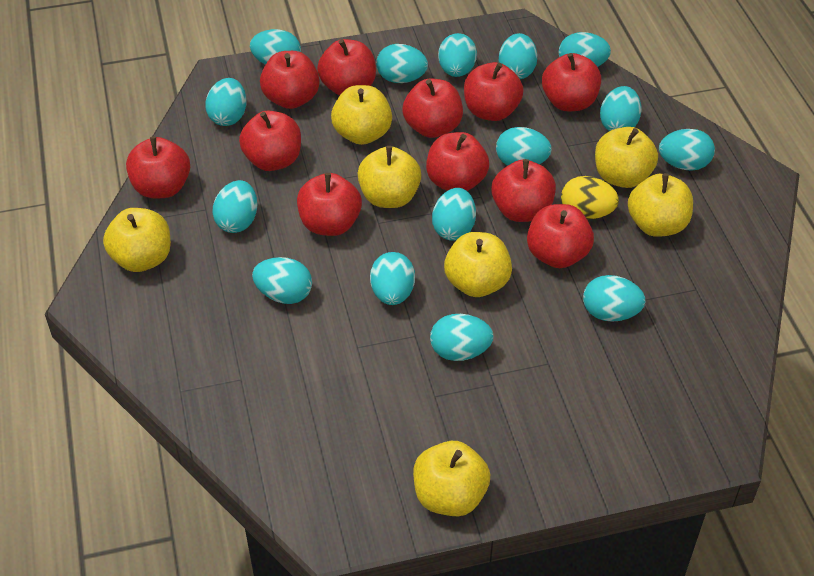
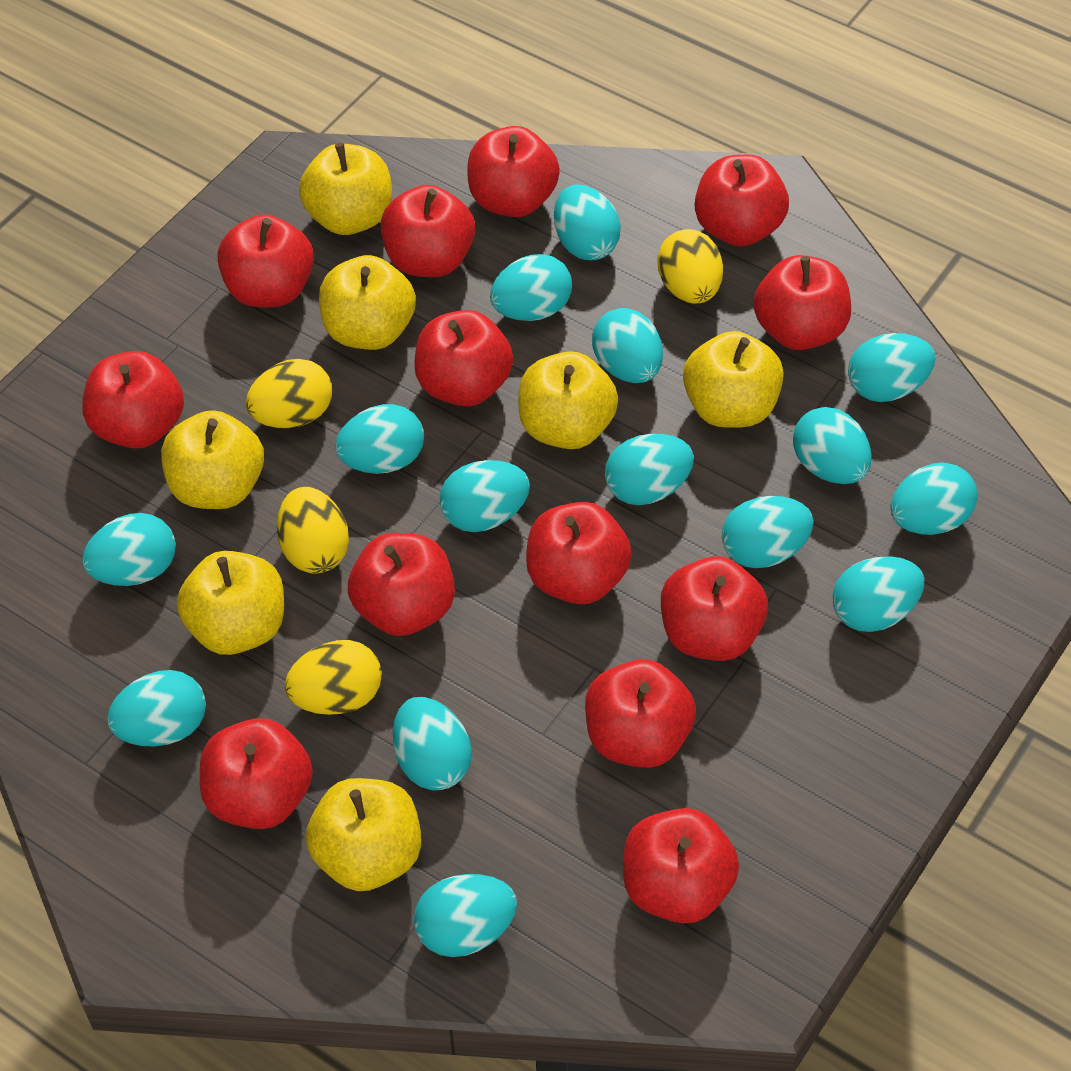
red apple: 11 -> 13
yellow egg: 1 -> 4

